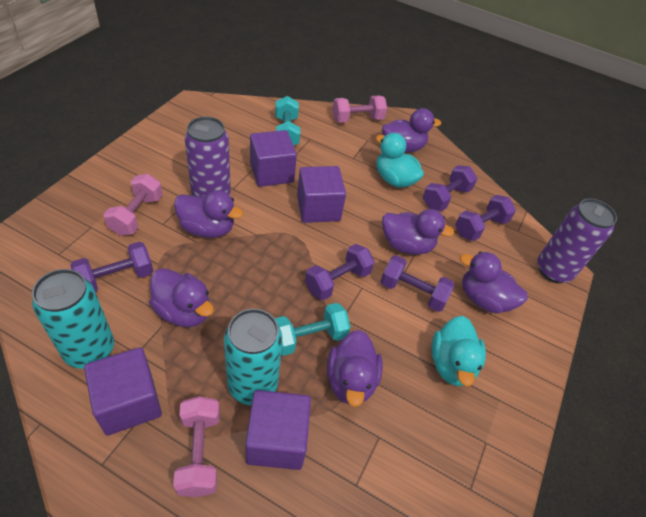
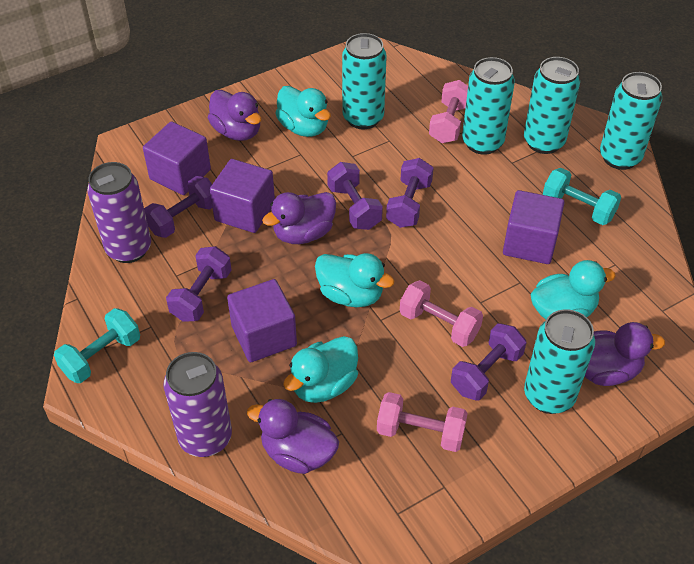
purple duck: 6 -> 4
turquoise can: 2 -> 5
turquoise duck: 2 -> 4

